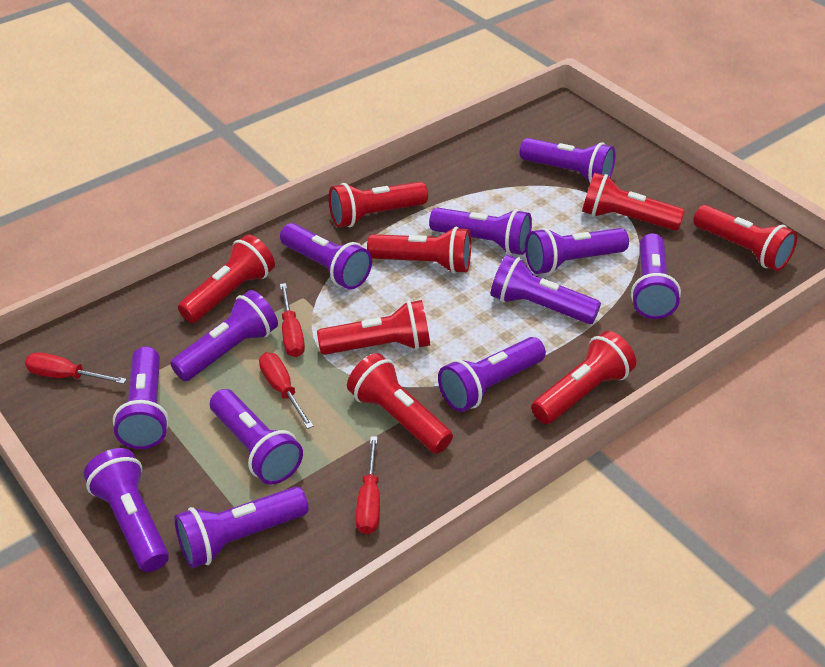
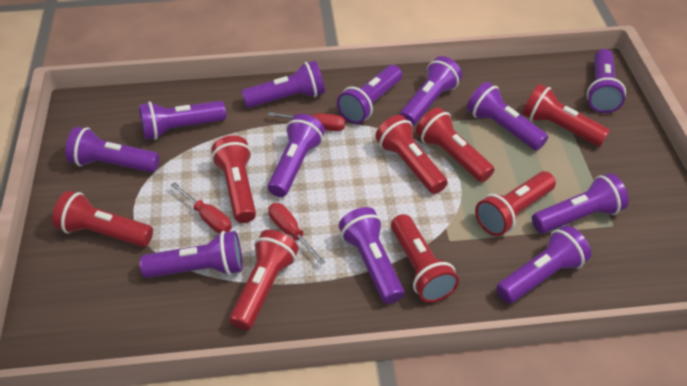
red screwdriver: 4 -> 3

